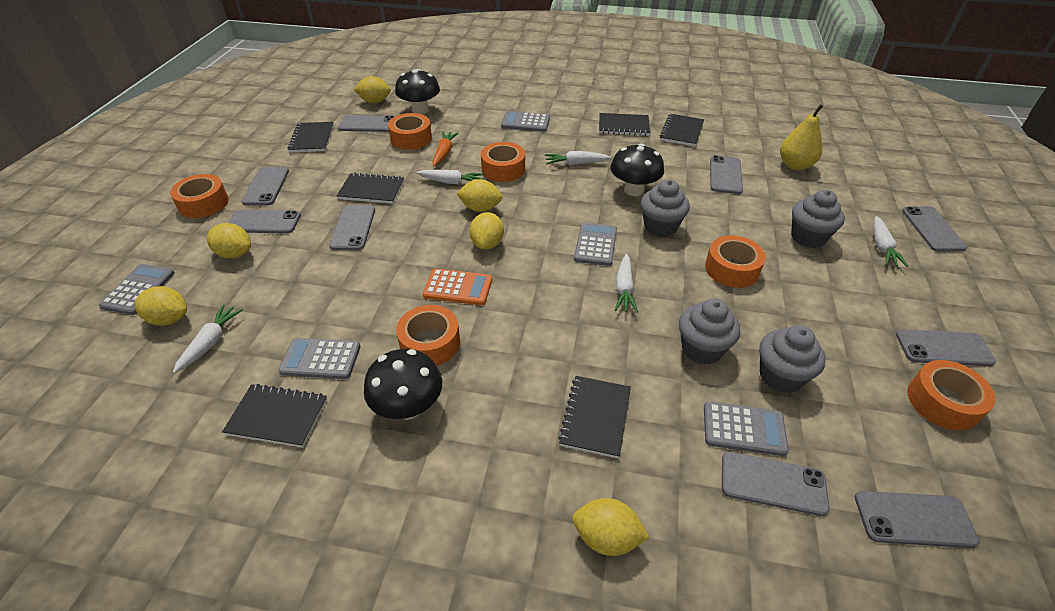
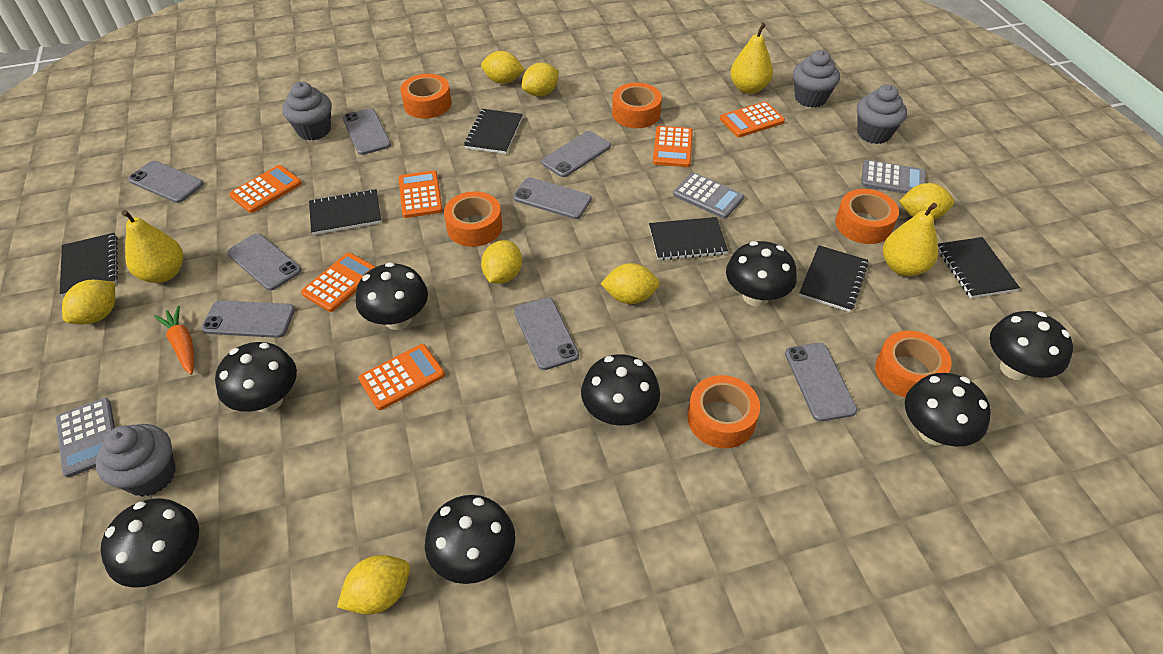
black mushroom: 3 -> 8
grey calculator: 5 -> 3
grey phone: 9 -> 8
orange calculator: 1 -> 6
white carrot: 5 -> 0
yellow lemon: 6 -> 7
yellow pear: 1 -> 3

